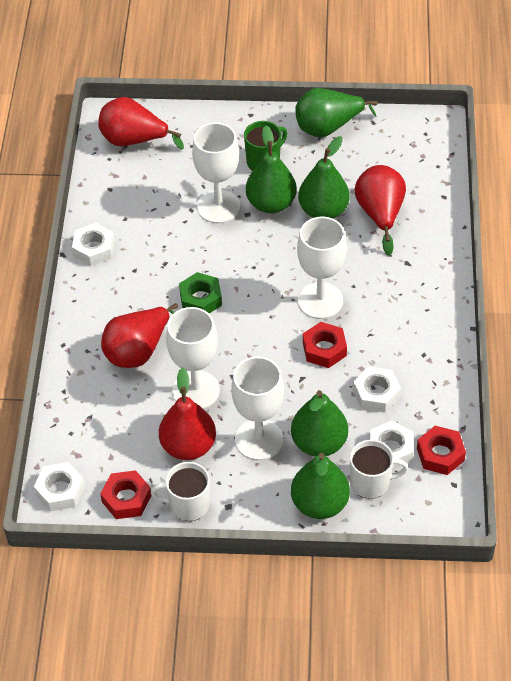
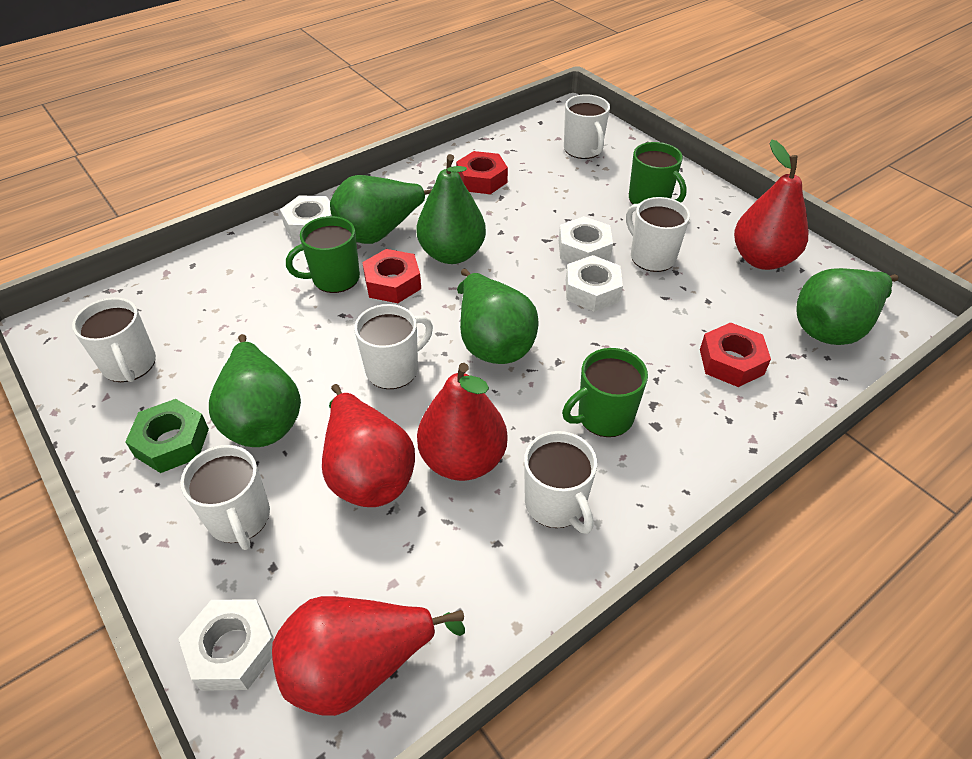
green mug: 1 -> 3
white goblet: 4 -> 0
white mug: 2 -> 6

